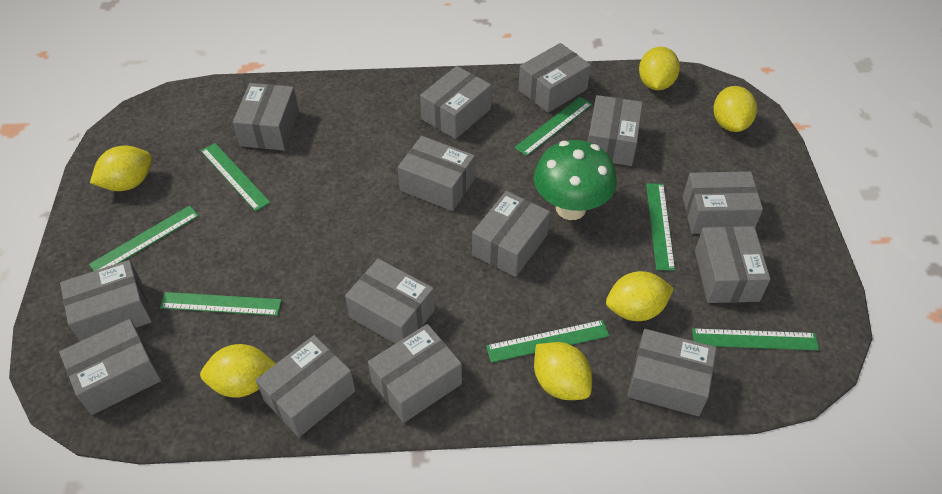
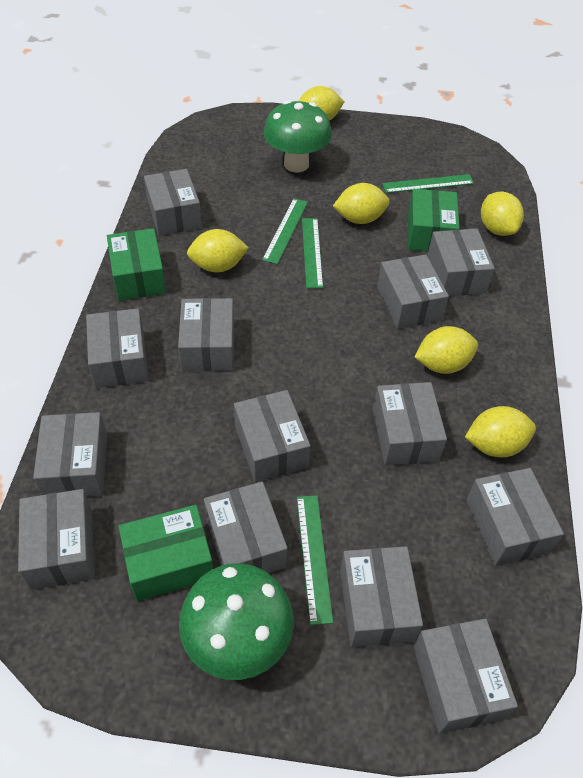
green box: 0 -> 3
green mushroom: 1 -> 2
green ruler: 7 -> 4
grey box: 14 -> 13

